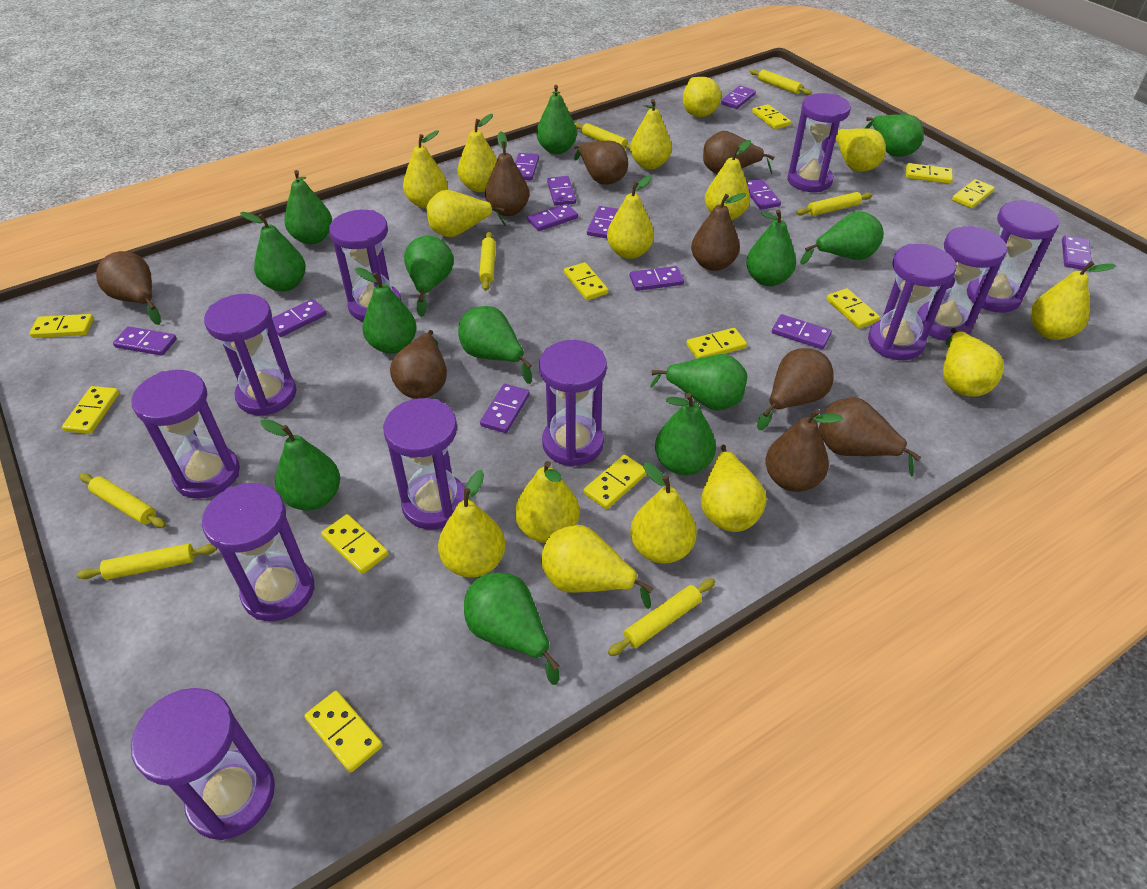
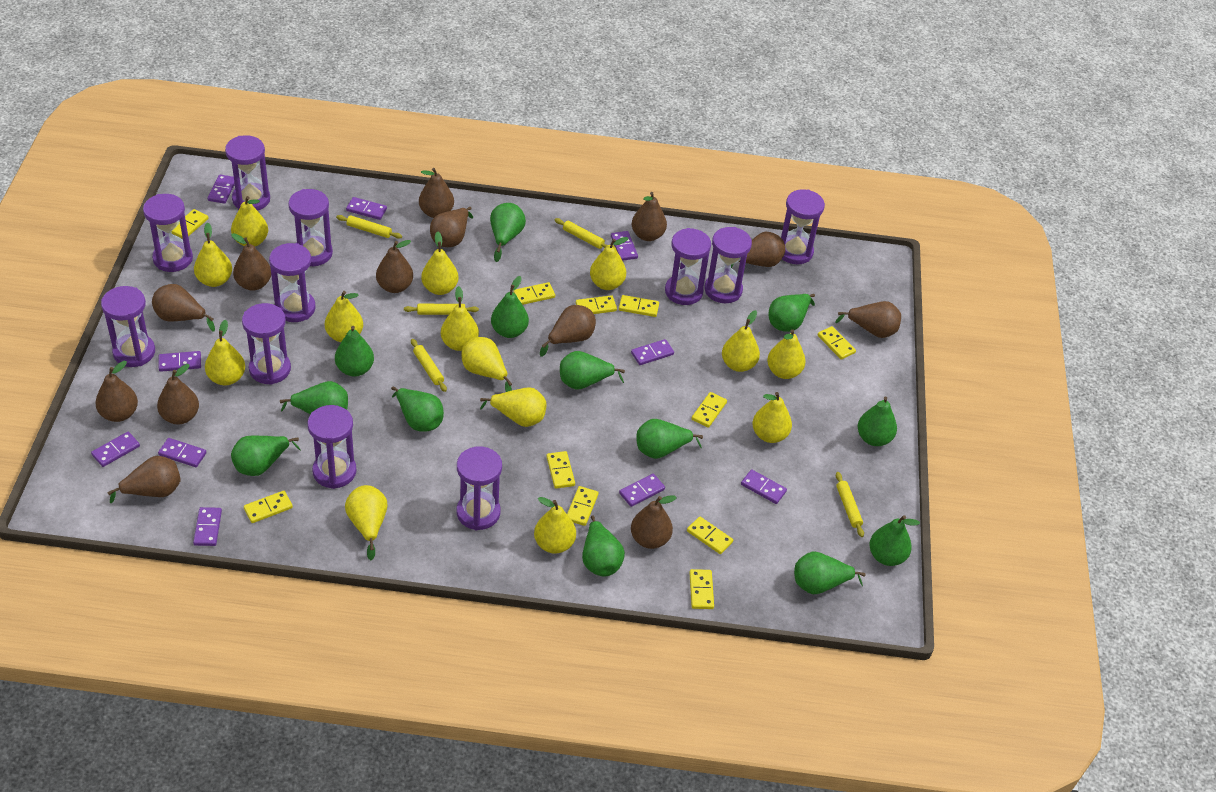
brown pear: 9 -> 13
purple domino: 12 -> 10
yellow pear: 15 -> 14
yellow rolling pin: 7 -> 5

